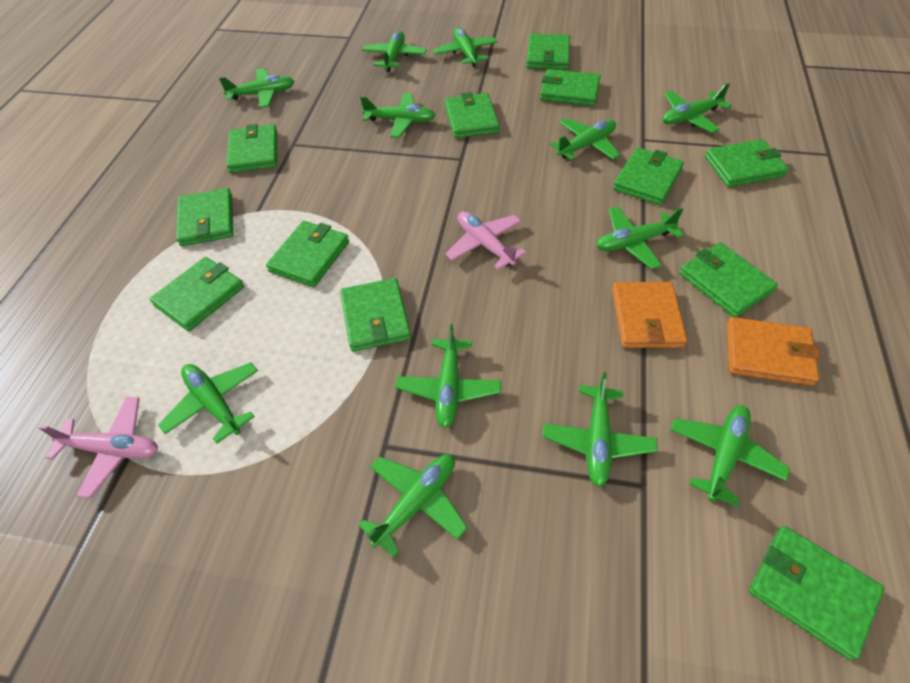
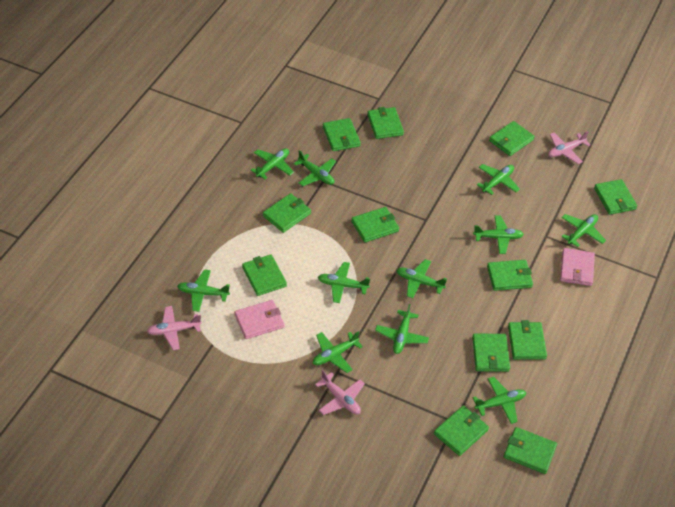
green plane: 12 -> 11
orange wallet: 2 -> 0
pink plane: 2 -> 3
pink wallet: 0 -> 2

